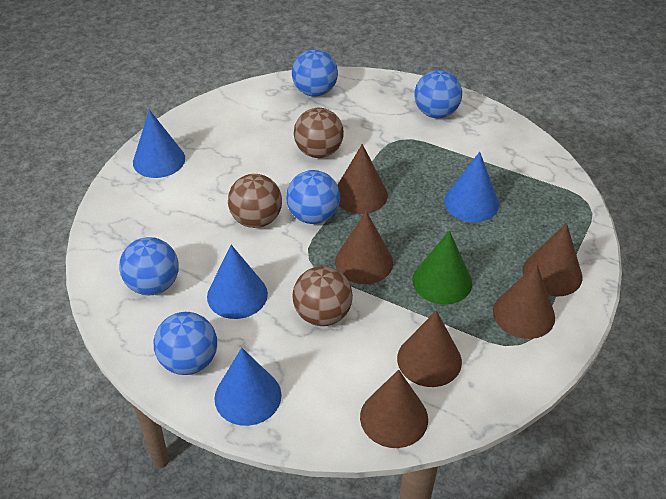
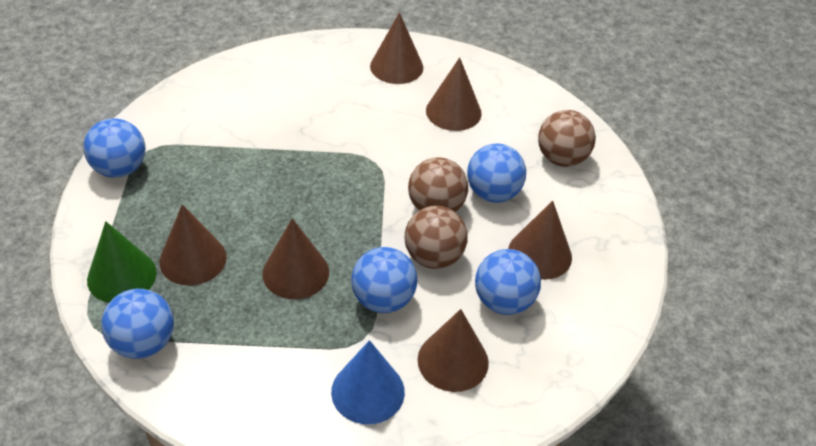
blue cone: 4 -> 1

